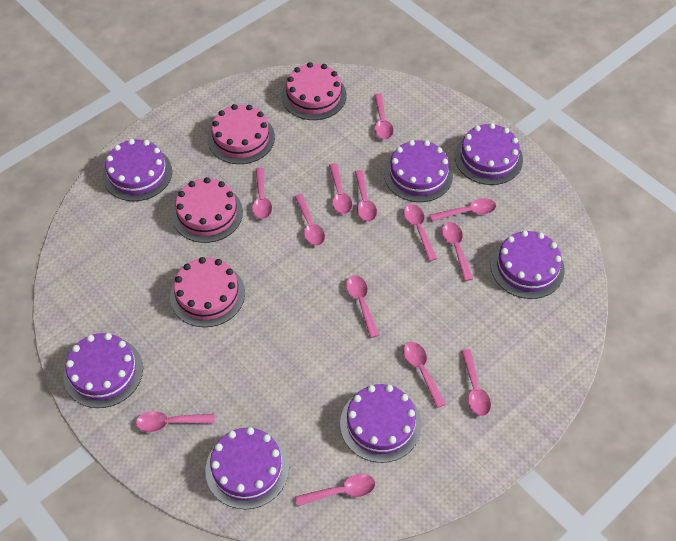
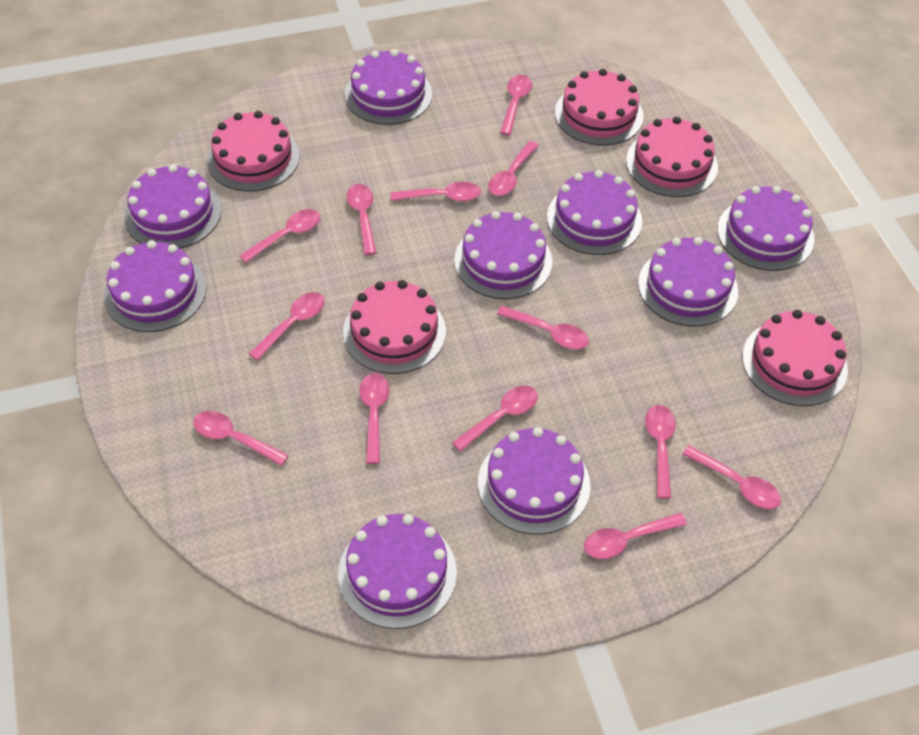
pink cake: 4 -> 5
purple cake: 7 -> 9

